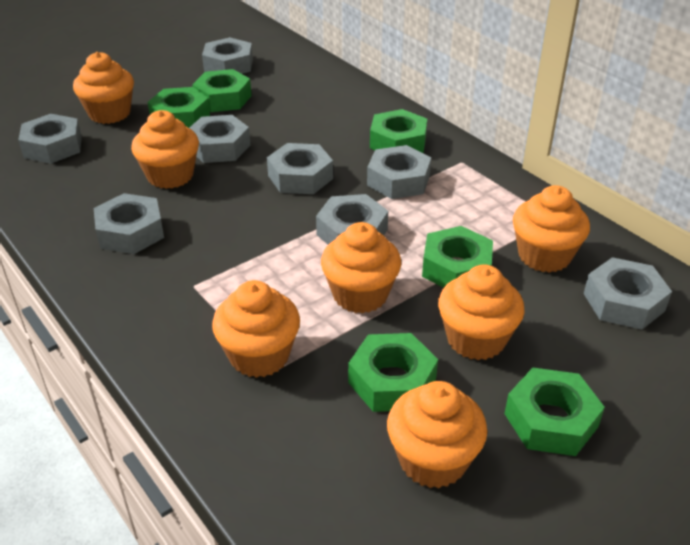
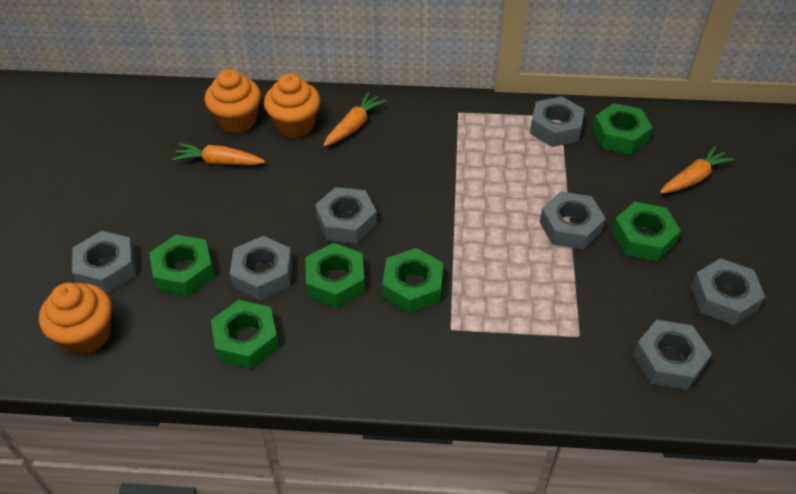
grey nut: 8 -> 7
orange carrot: 0 -> 3
orange cupcake: 7 -> 3

